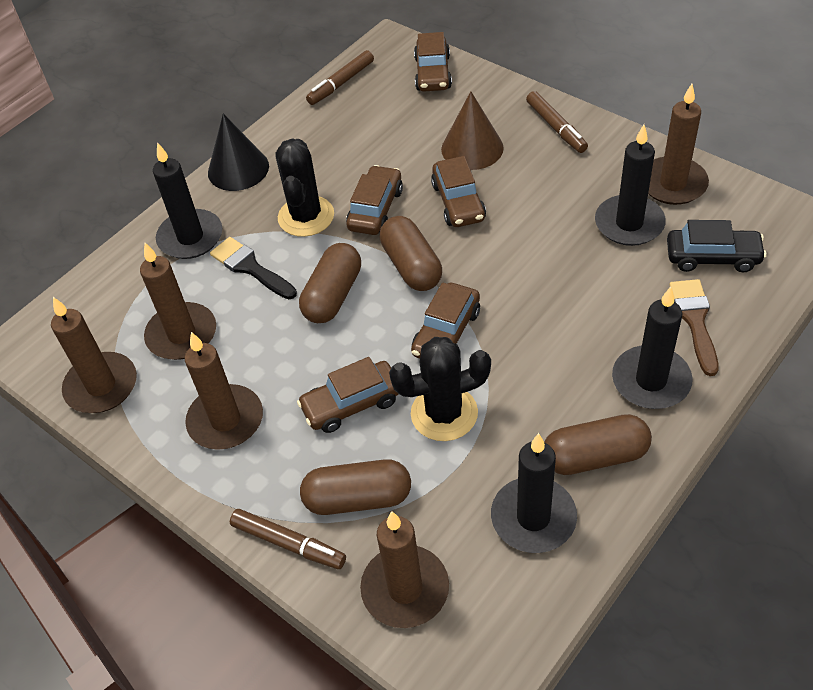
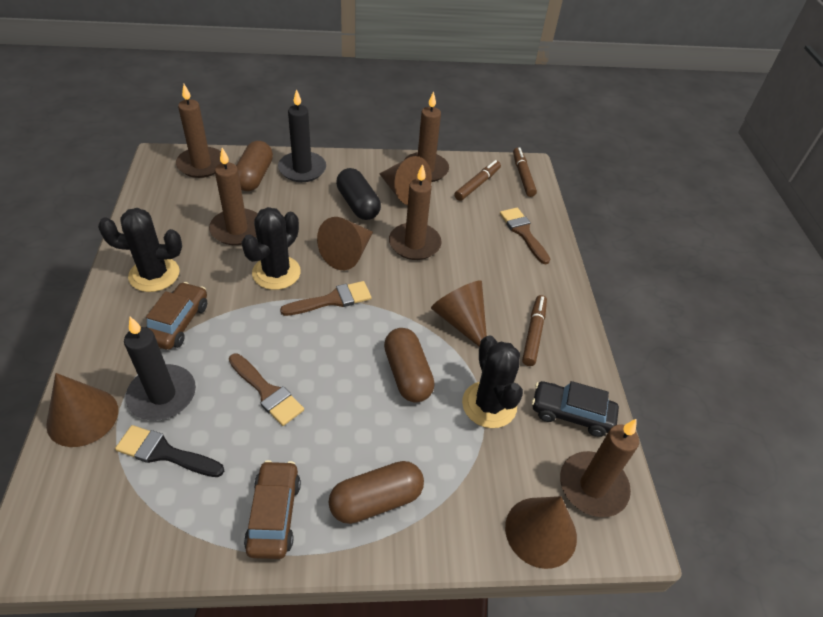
black cactus: 2 -> 3
black candle: 4 -> 2
black capsule: 0 -> 1
black cone: 1 -> 0
brown brush: 1 -> 3
brown capsule: 4 -> 3
brown car: 5 -> 2
brown cone: 1 -> 5

